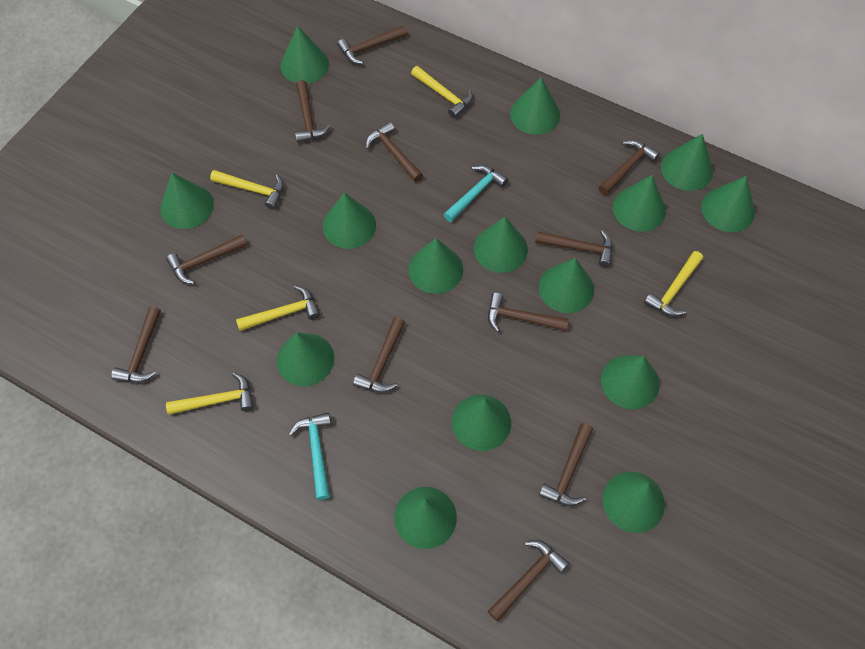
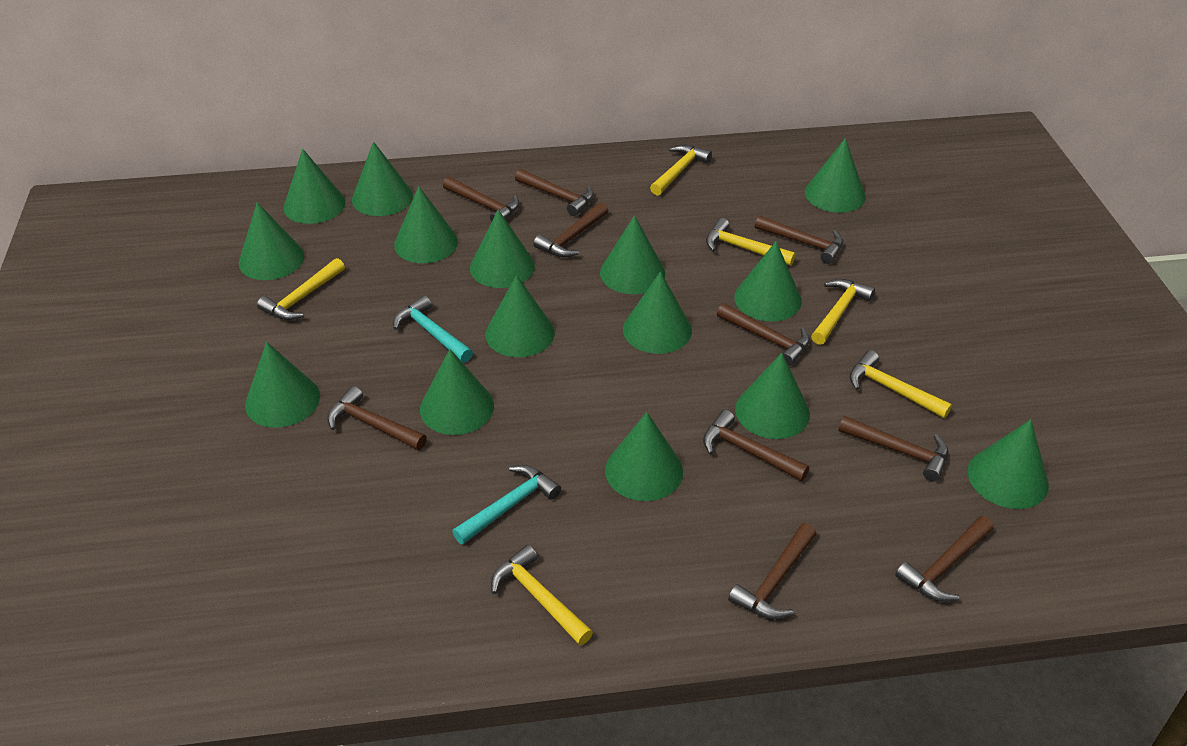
brown hammer: 11 -> 10
yellow hammer: 5 -> 6

